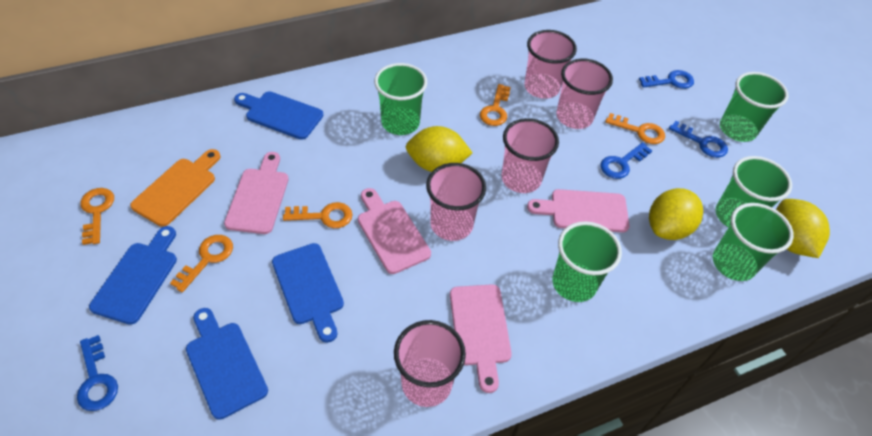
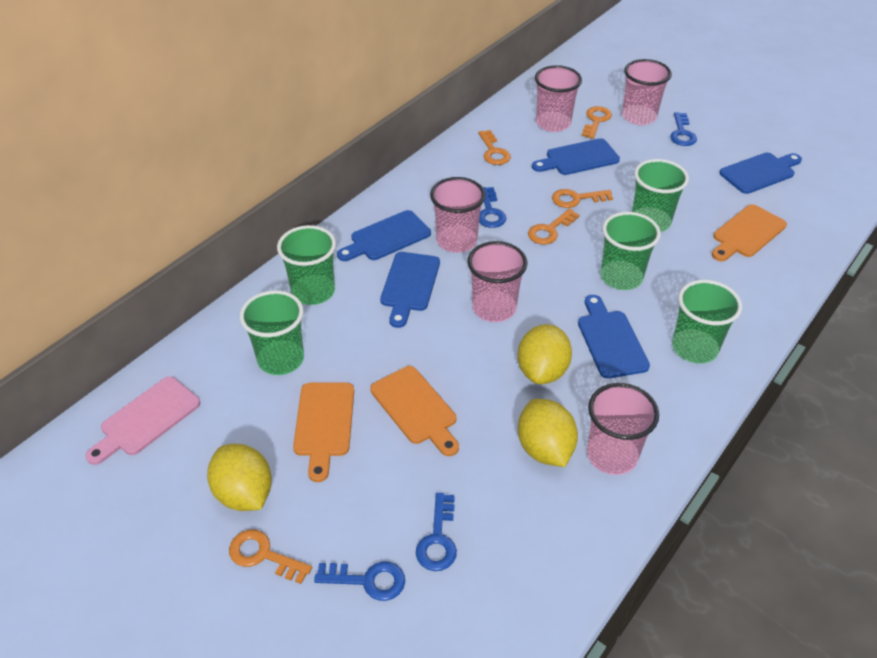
blue cutting board: 4 -> 5
orange cutting board: 1 -> 3
pink cutting board: 4 -> 1

